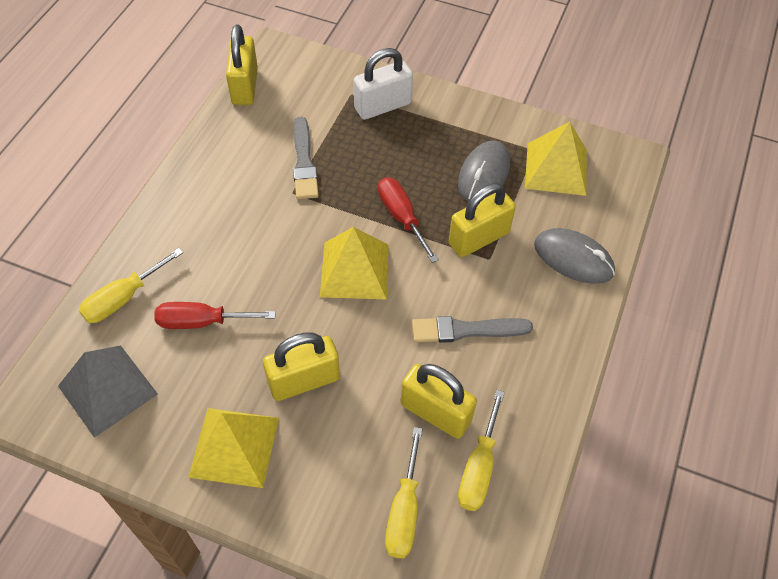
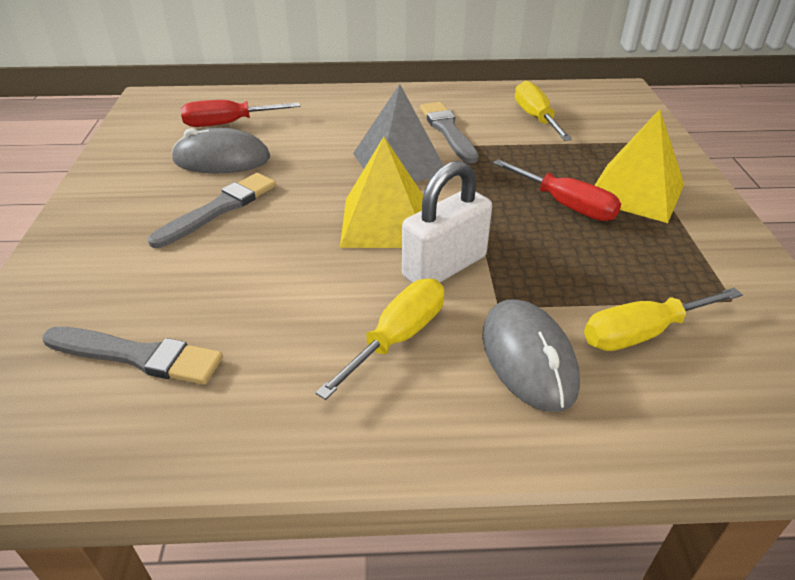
grey brush: 2 -> 3
yellow padlock: 4 -> 0
yellow pyramid: 3 -> 2

